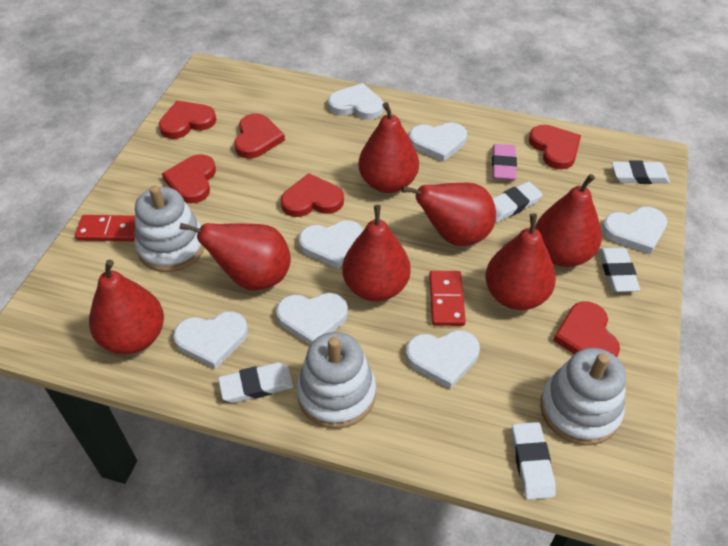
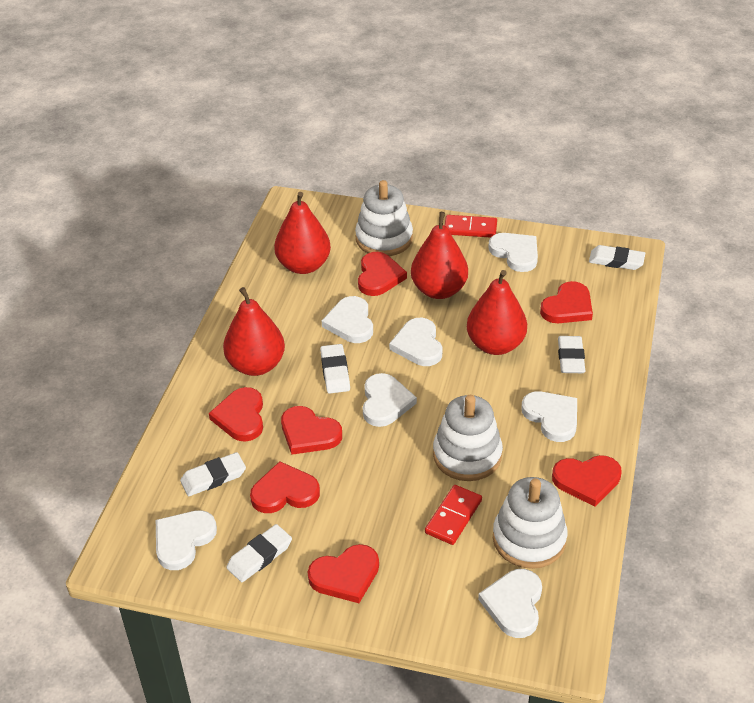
pink eraser: 1 -> 0
red heart: 6 -> 7
red pear: 7 -> 4

